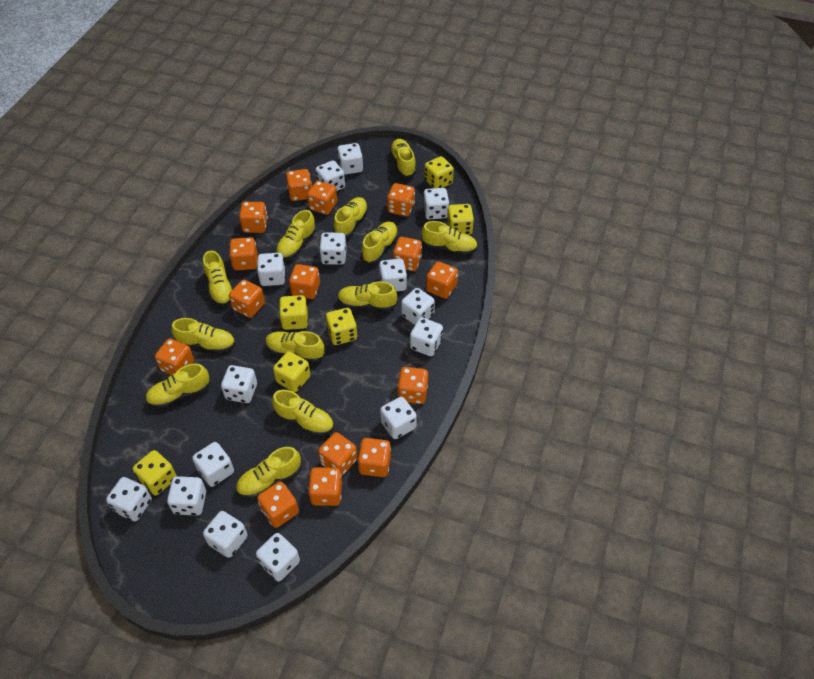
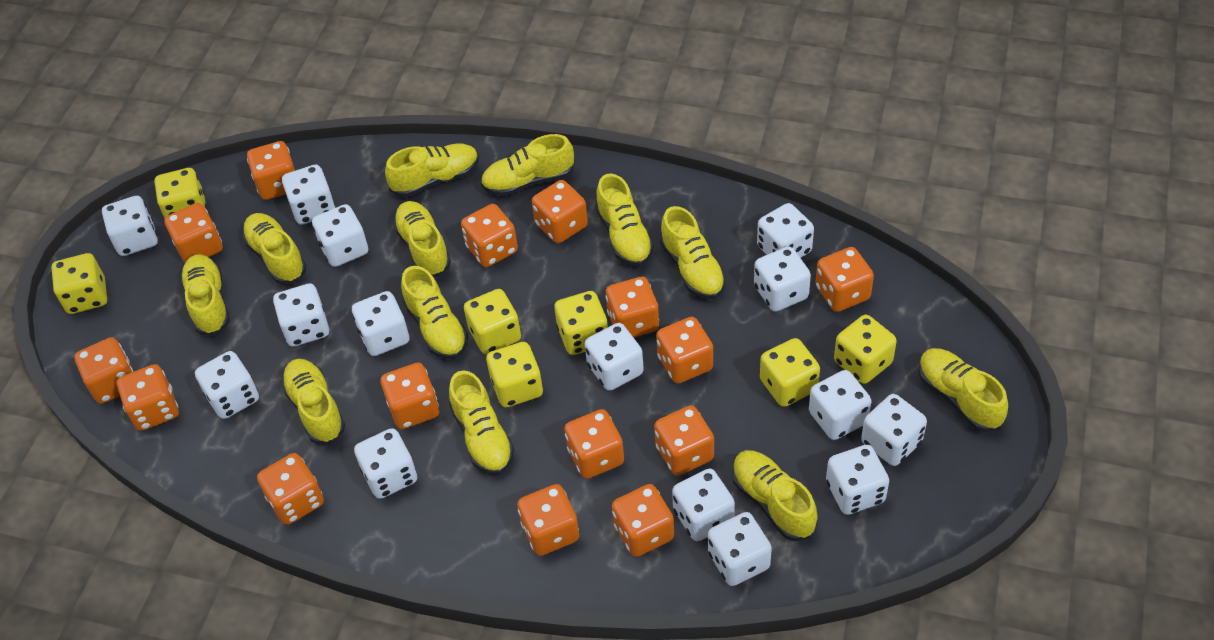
yellow dice: 6 -> 7

